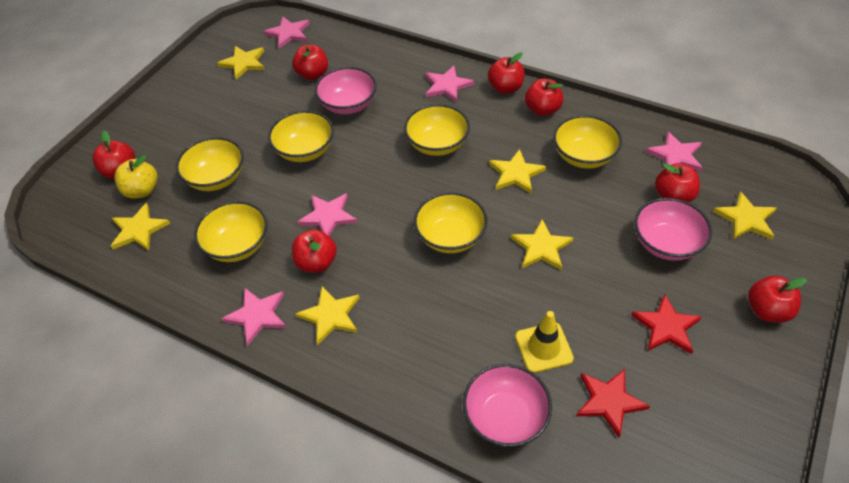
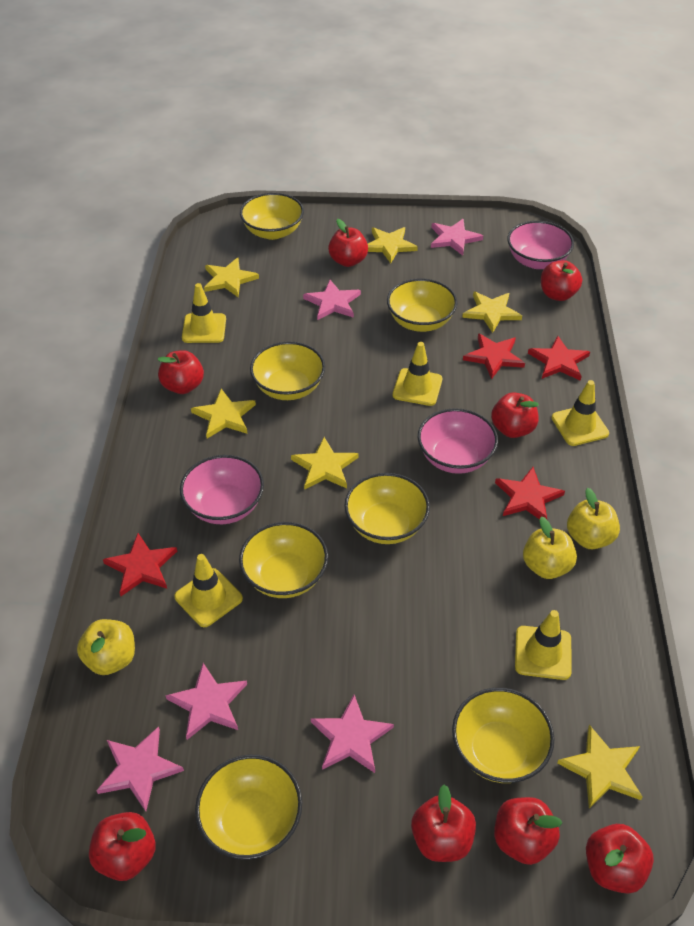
red apple: 7 -> 8
red star: 2 -> 4
yellow apple: 1 -> 3
yellow bowl: 6 -> 7
yellow traffic cone: 1 -> 5

